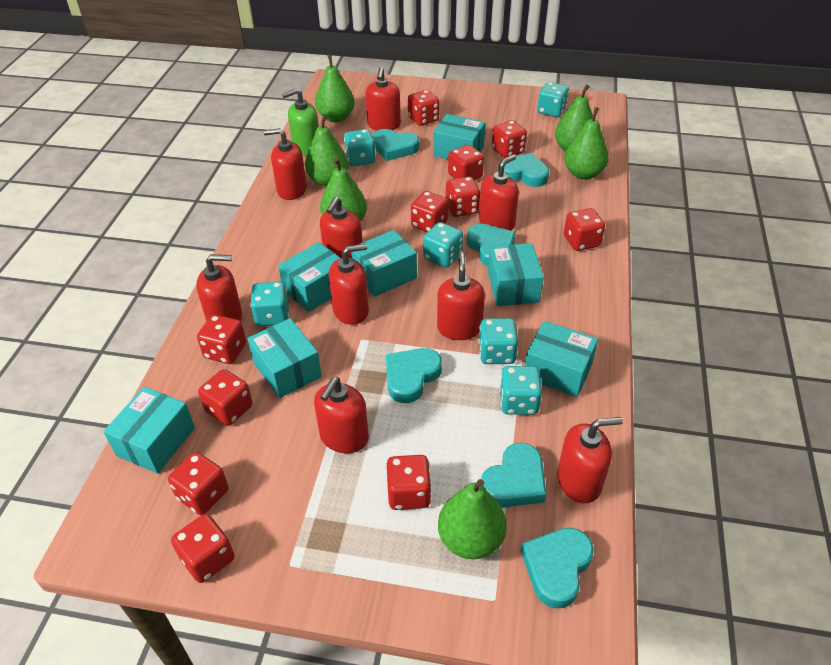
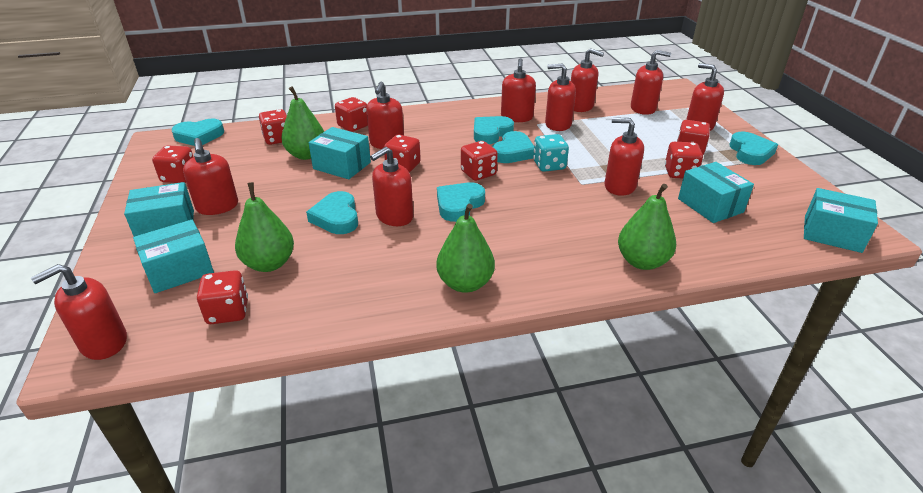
green pear: 6 -> 4
green soap dispenser: 1 -> 0
red dice: 11 -> 8
red soap dispenser: 9 -> 10
turquoise box: 7 -> 5
turquoise dice: 6 -> 1

